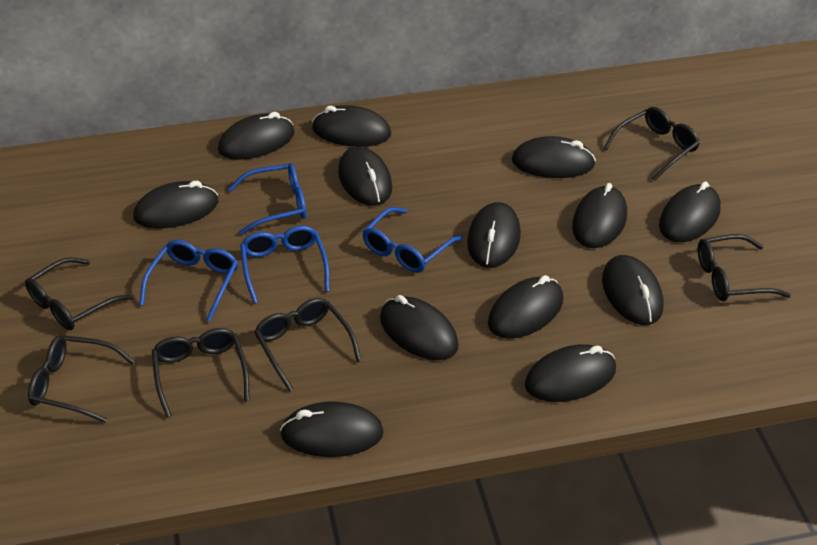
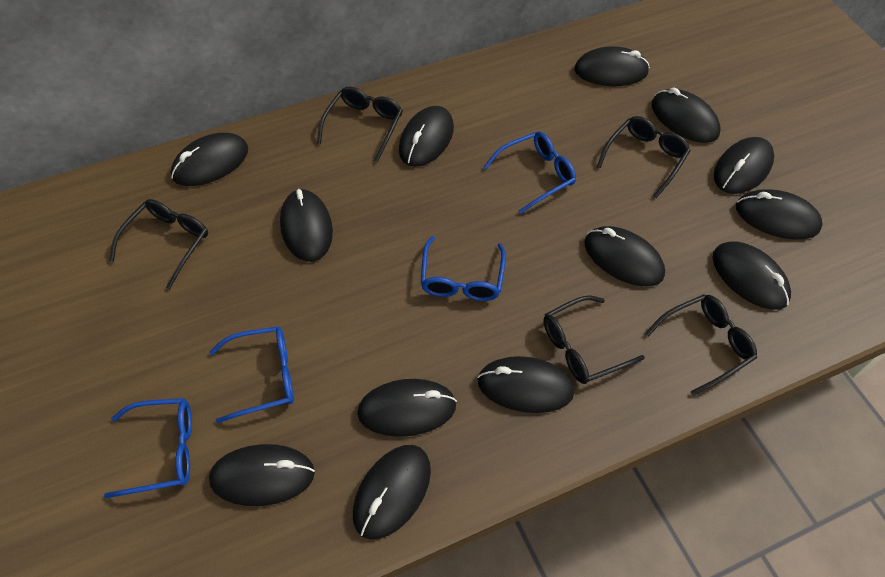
black glasses: 6 -> 5

